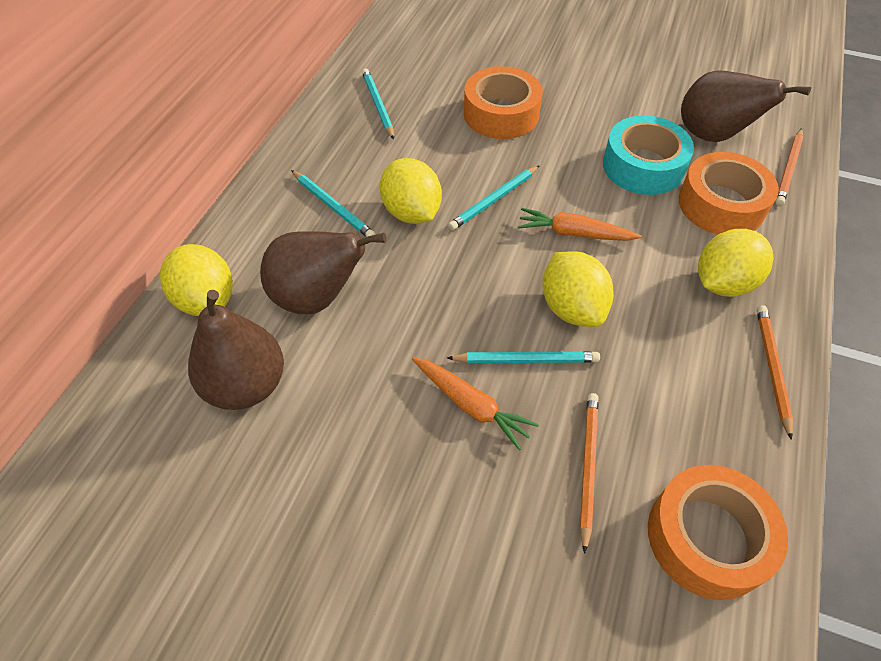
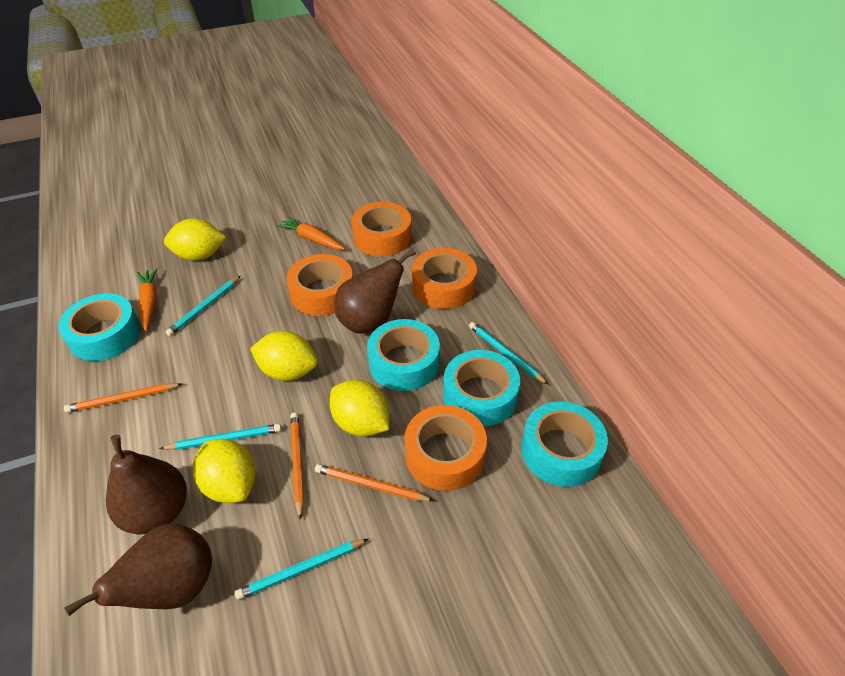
orange tape: 3 -> 4
turquoise tape: 1 -> 4

